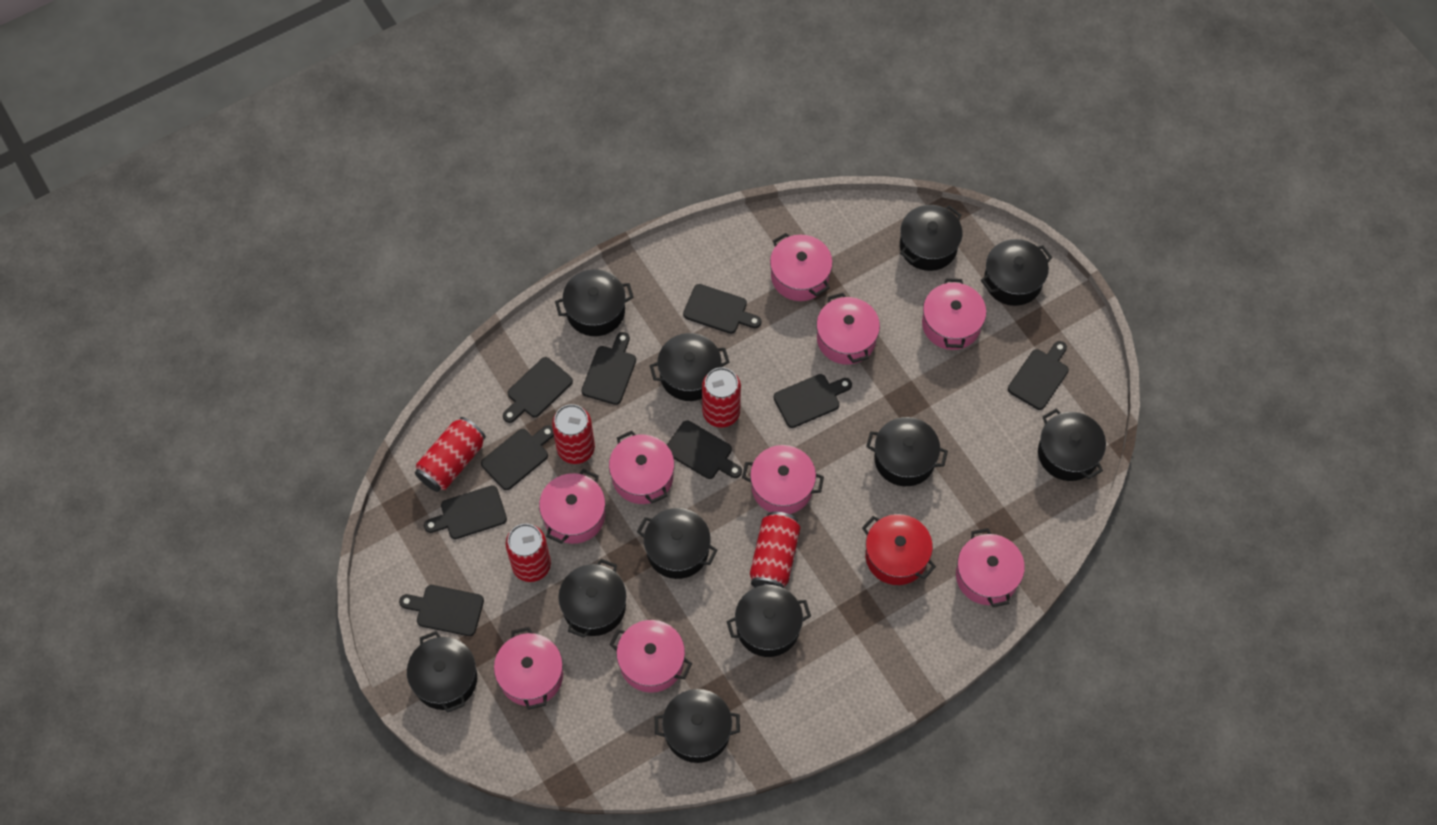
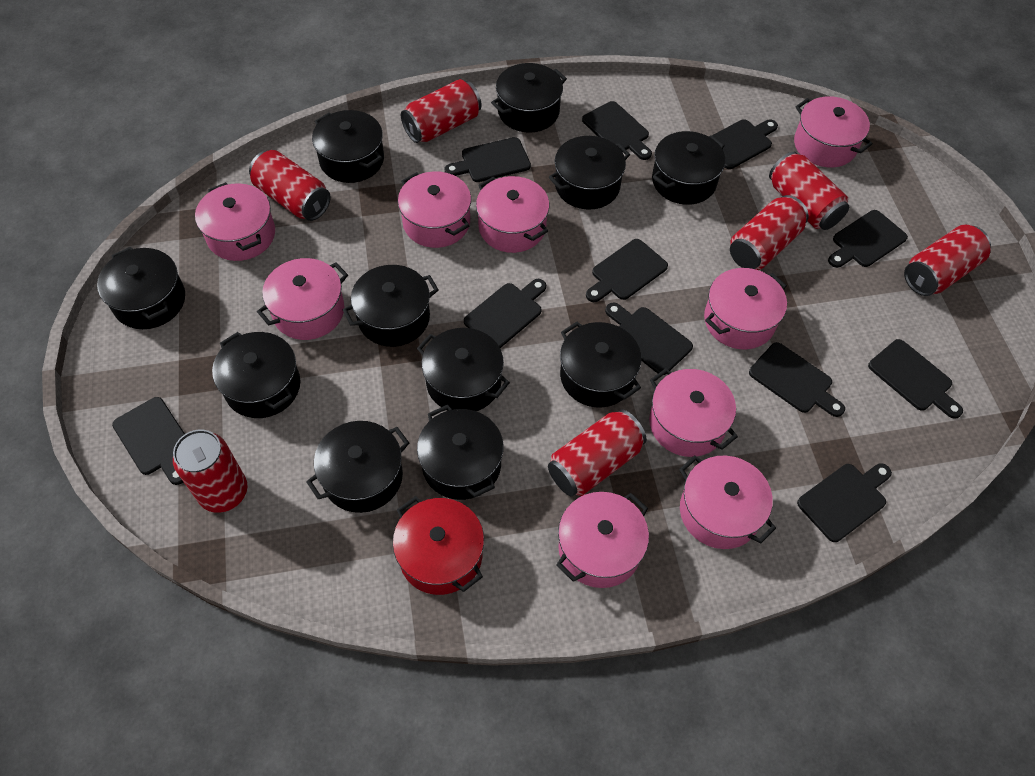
black cutting board: 9 -> 11
red can: 5 -> 7

